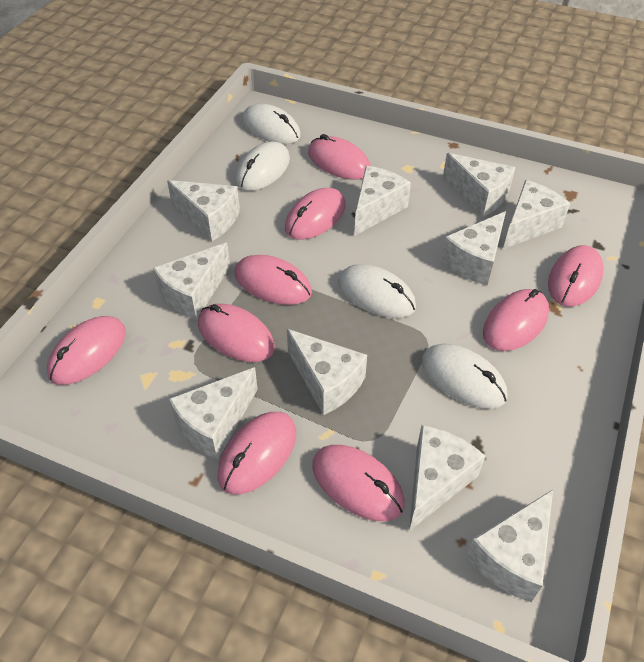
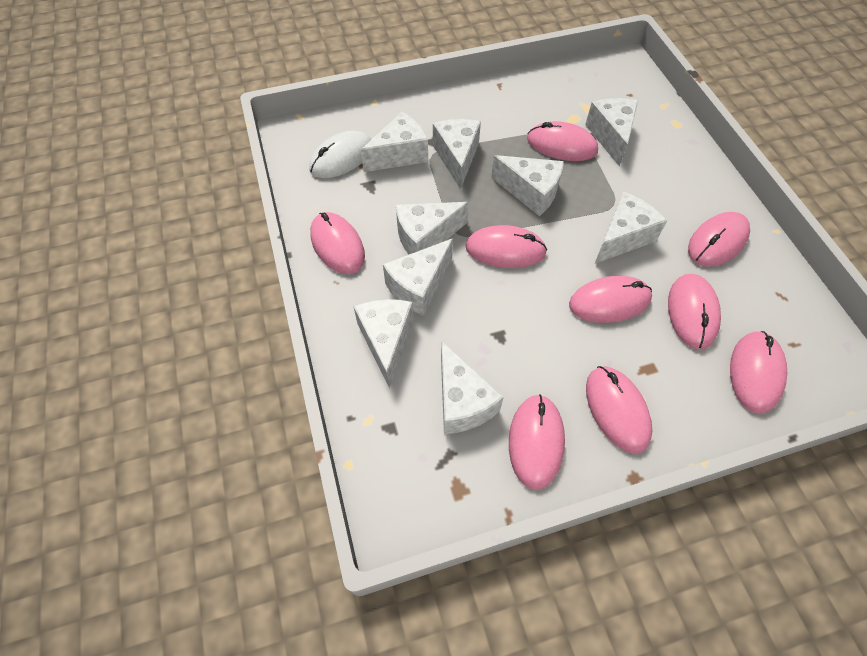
white cheese: 10 -> 9
white mouse: 4 -> 1

